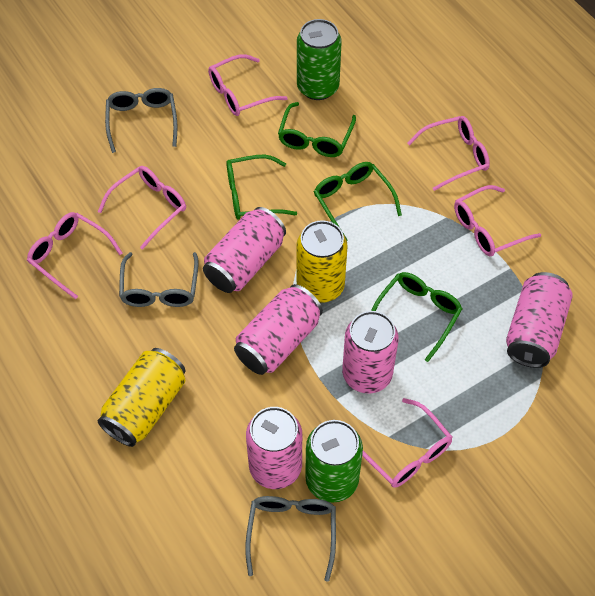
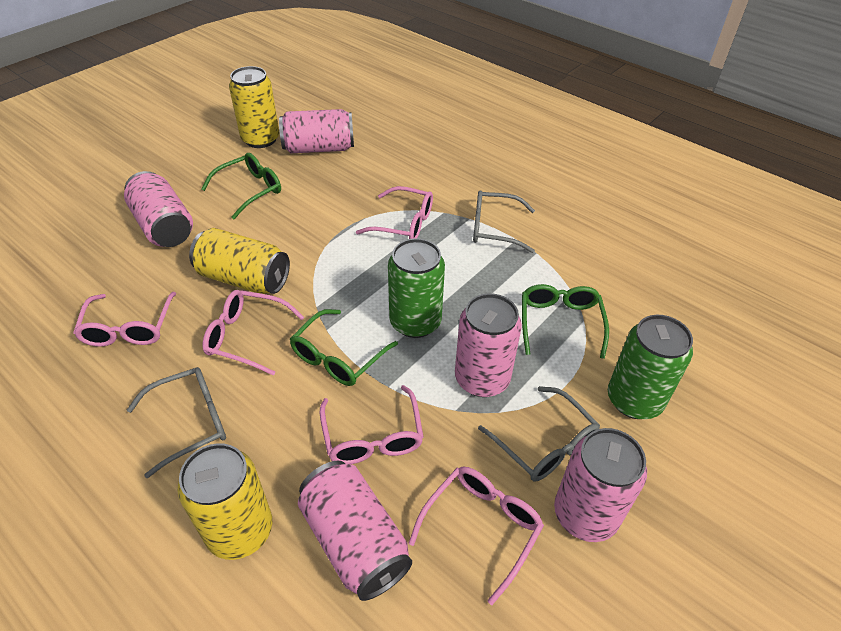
green glasses: 4 -> 3
pink glasses: 6 -> 5
yellow can: 2 -> 3

